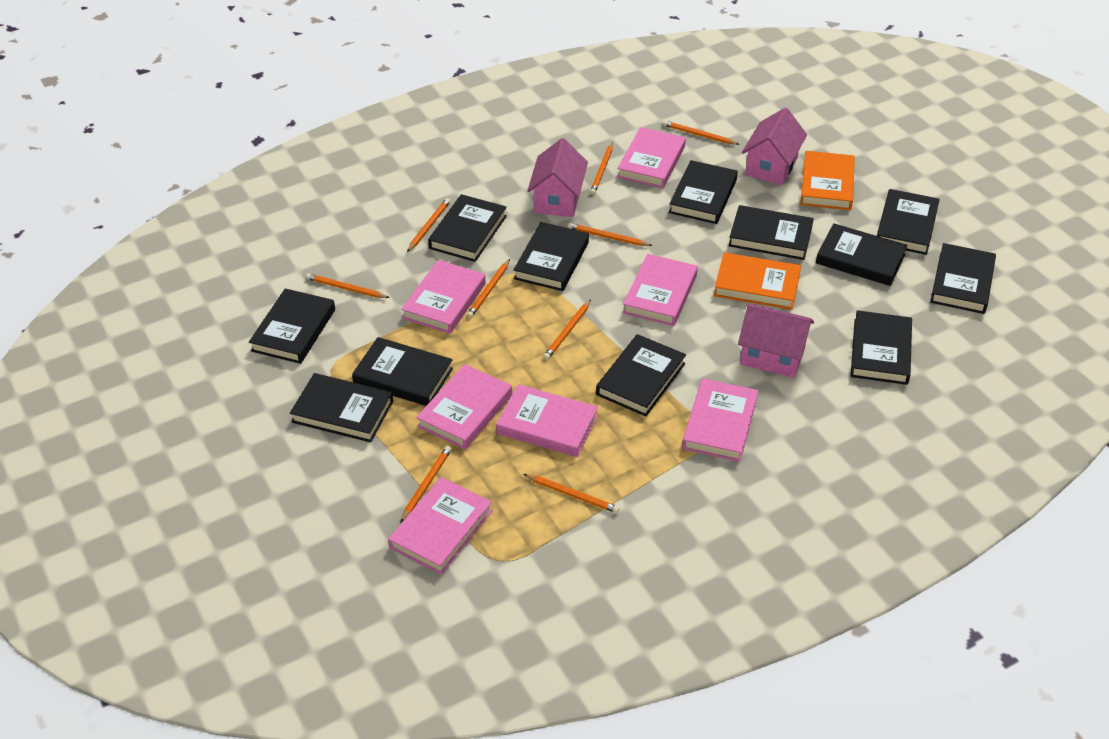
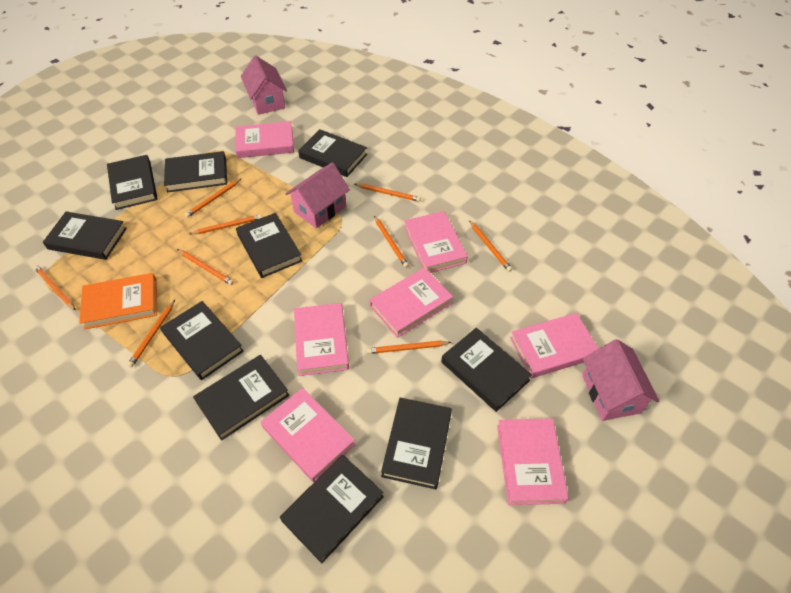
black book: 12 -> 10
orange book: 2 -> 1

